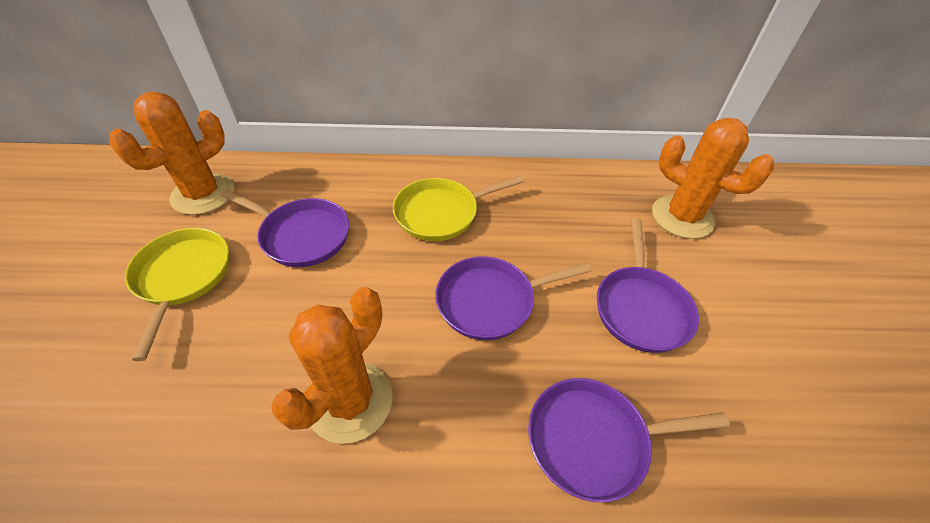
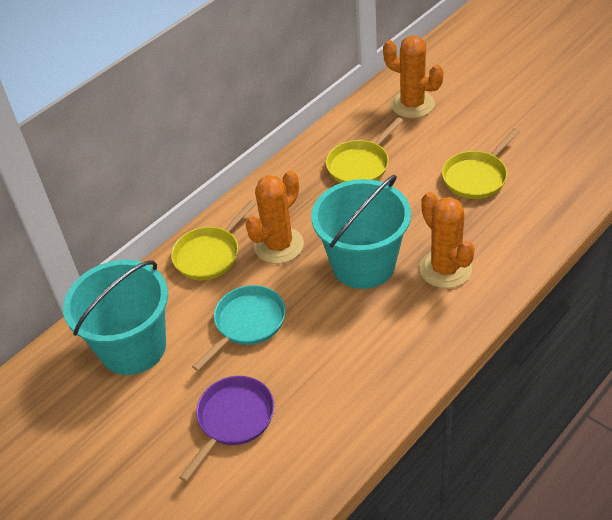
purple pan: 4 -> 1
turquoise bucket: 0 -> 2
turquoise pan: 0 -> 1
yellow pan: 2 -> 3

